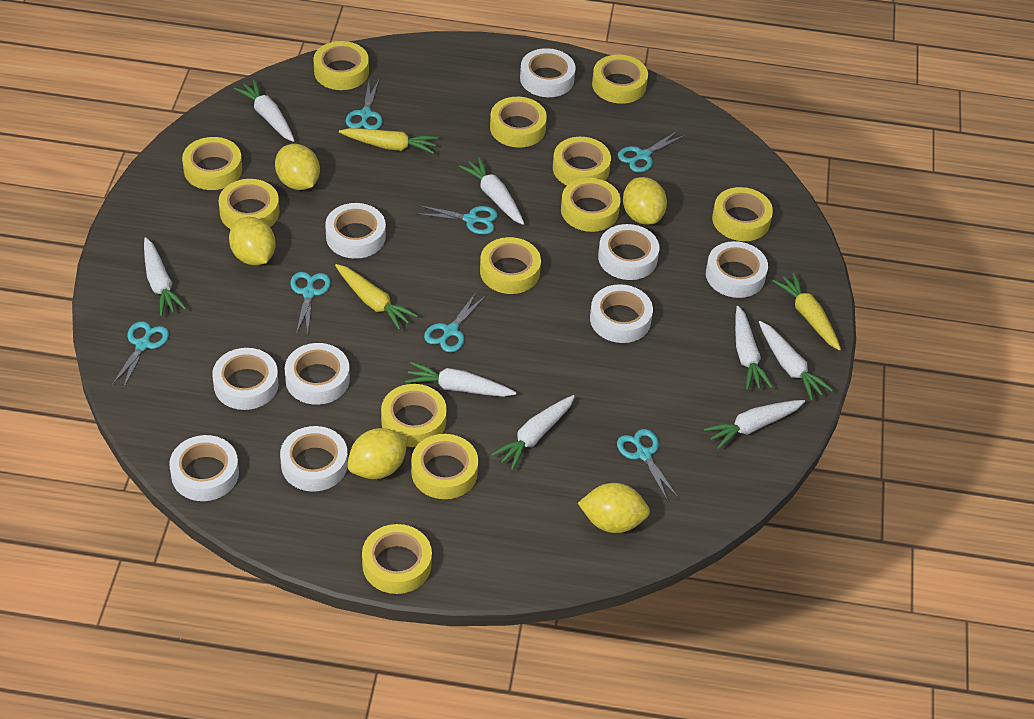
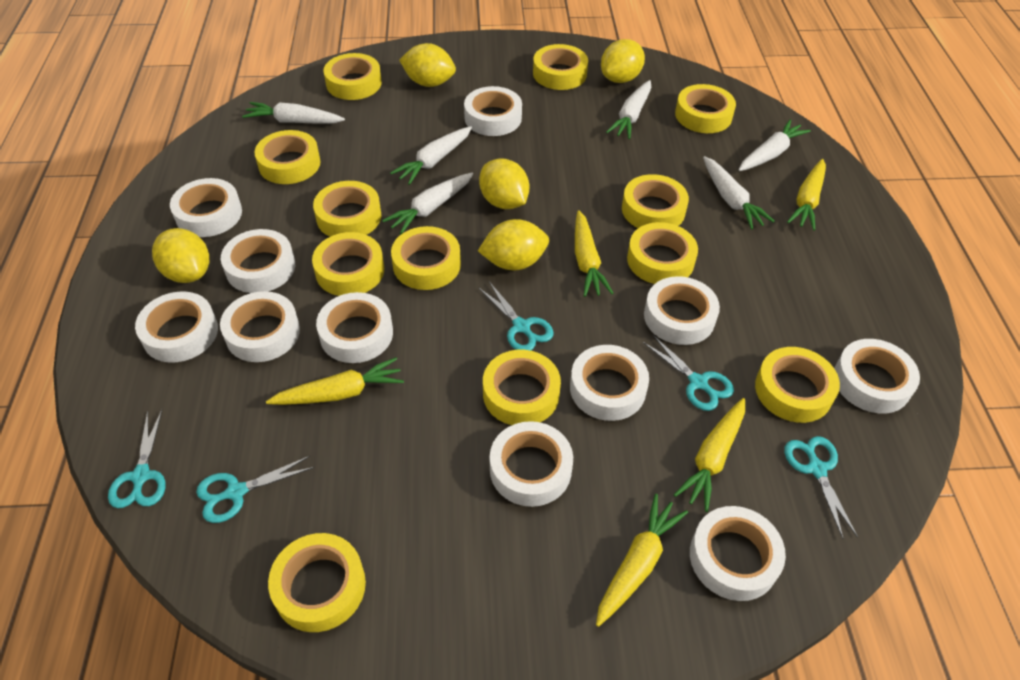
turquoise scissors: 7 -> 5
white carrot: 8 -> 6
white tape: 9 -> 11
yellow carrot: 3 -> 5

